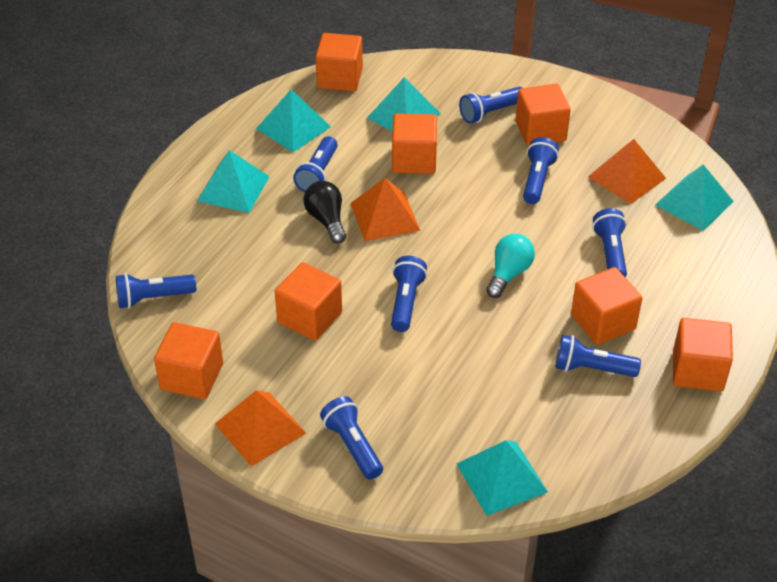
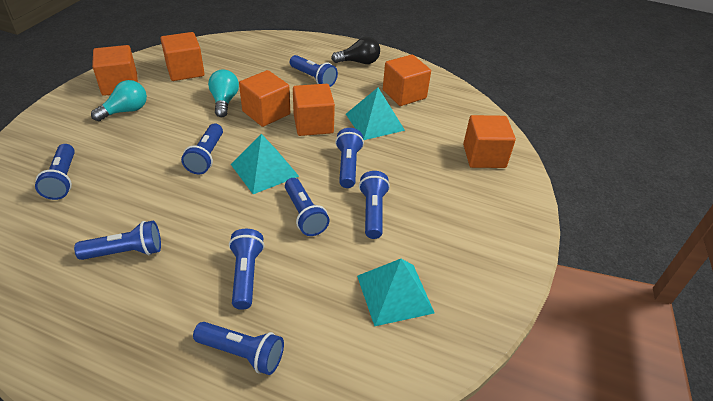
blue flashlight: 8 -> 9
orange cube: 7 -> 6
orange pyramid: 3 -> 0
turquoise light bulb: 1 -> 2
turquoise pyramid: 5 -> 3

